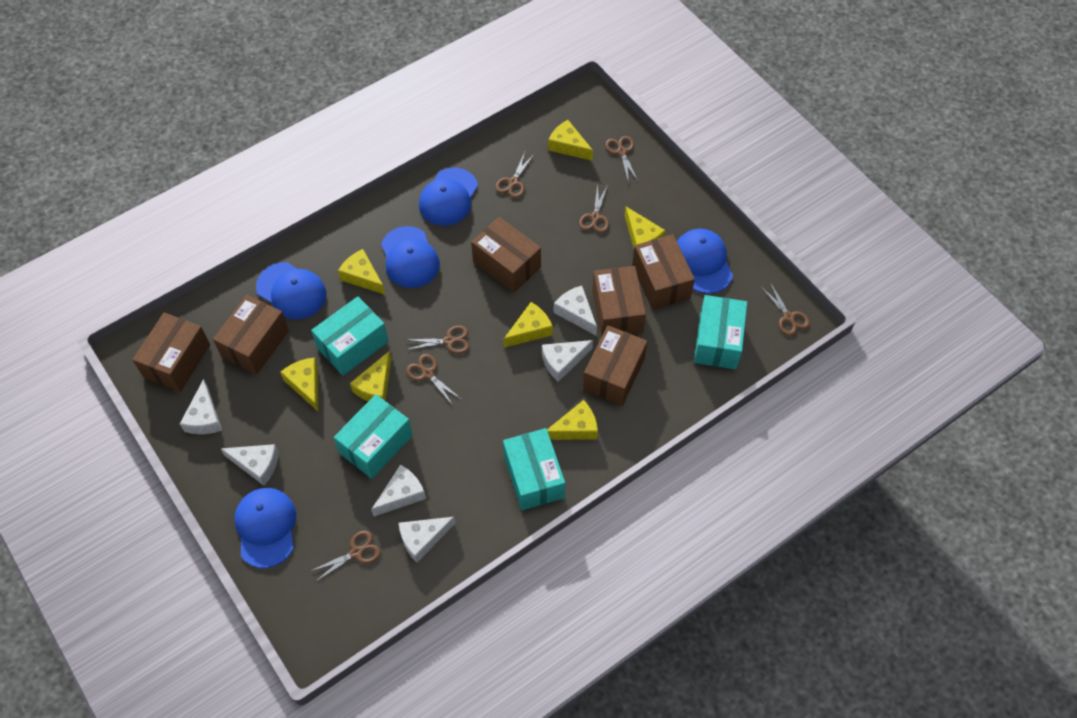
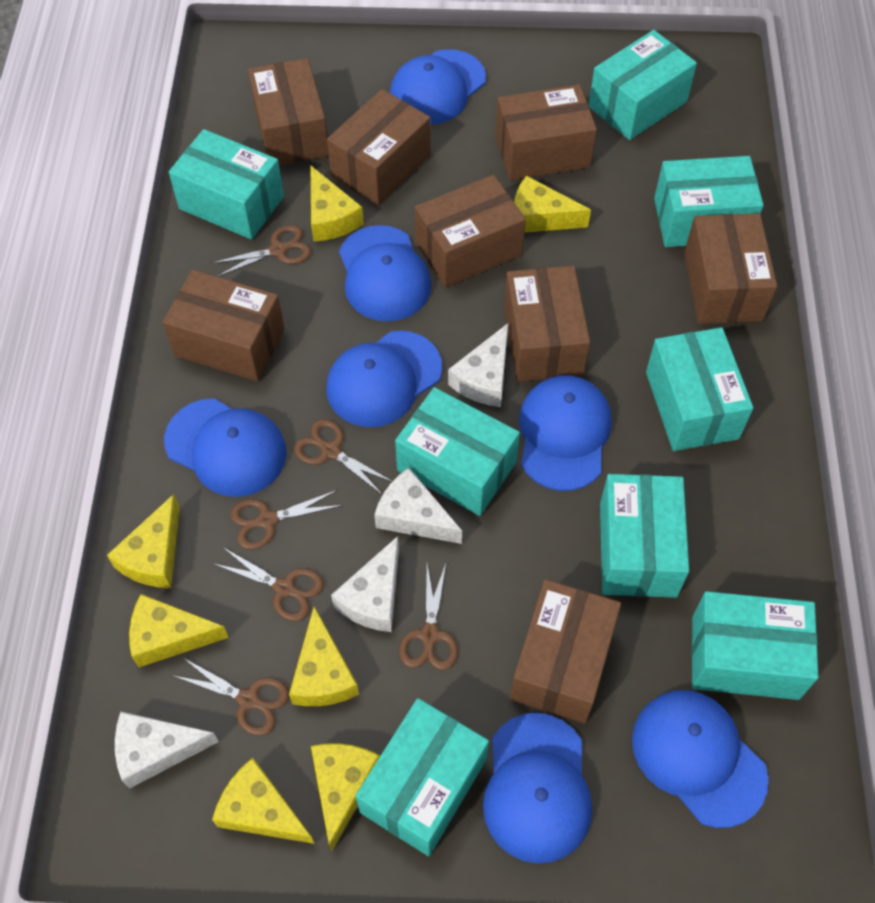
blue cap: 5 -> 7
brown box: 6 -> 8
brown scissors: 7 -> 6
turquoise box: 4 -> 8
white cheese: 6 -> 4

